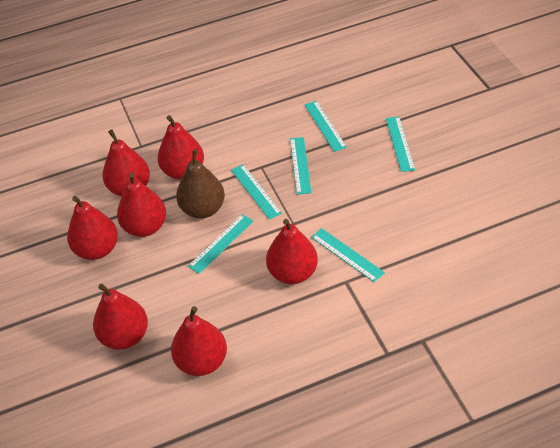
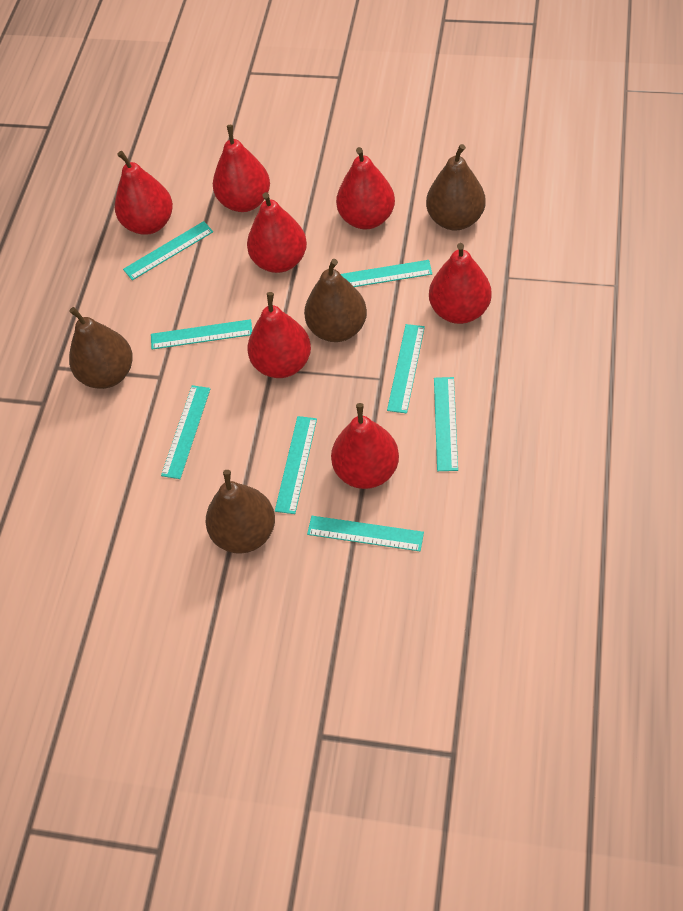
brown pear: 1 -> 4
turquoise ruler: 6 -> 8

